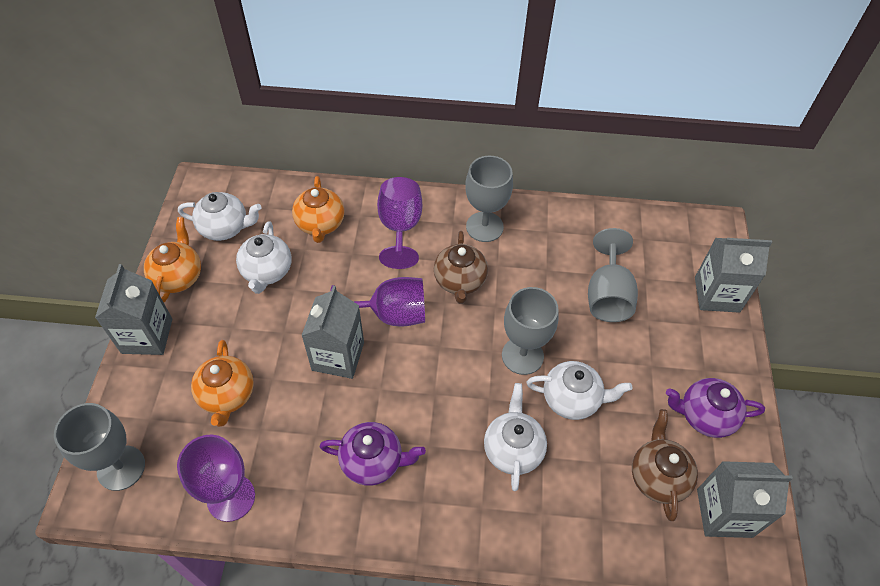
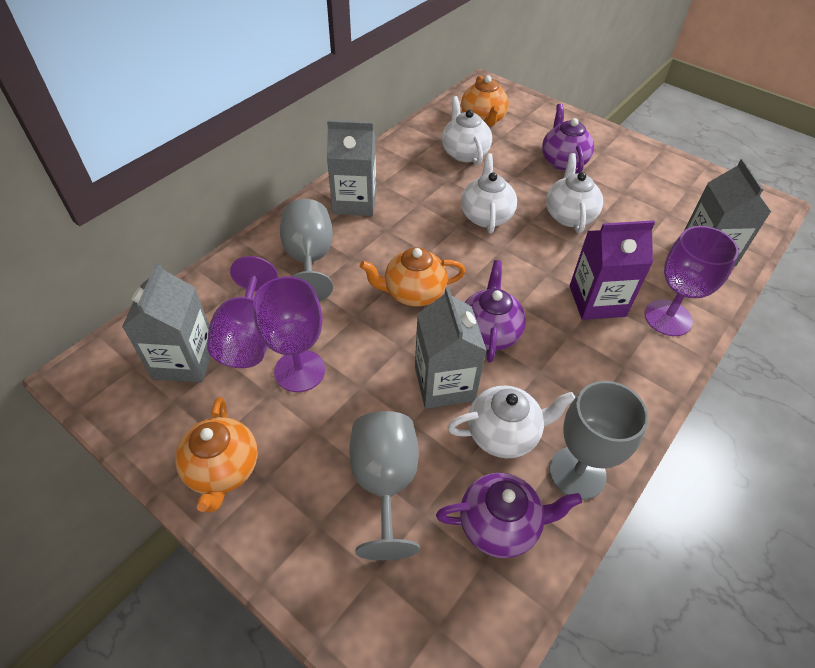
brown teapot: 2 -> 0
grey goblet: 4 -> 3
purple carton: 0 -> 1
purple teapot: 2 -> 3

